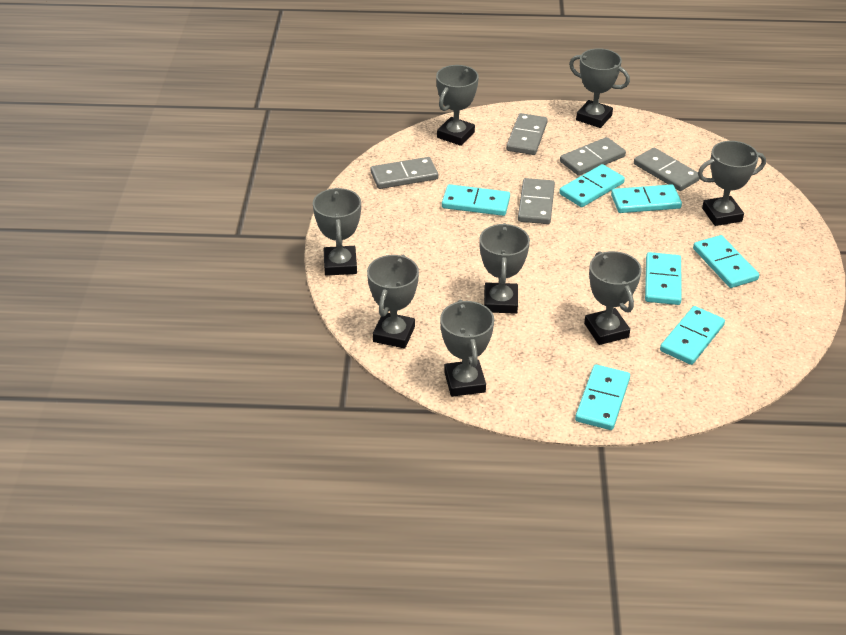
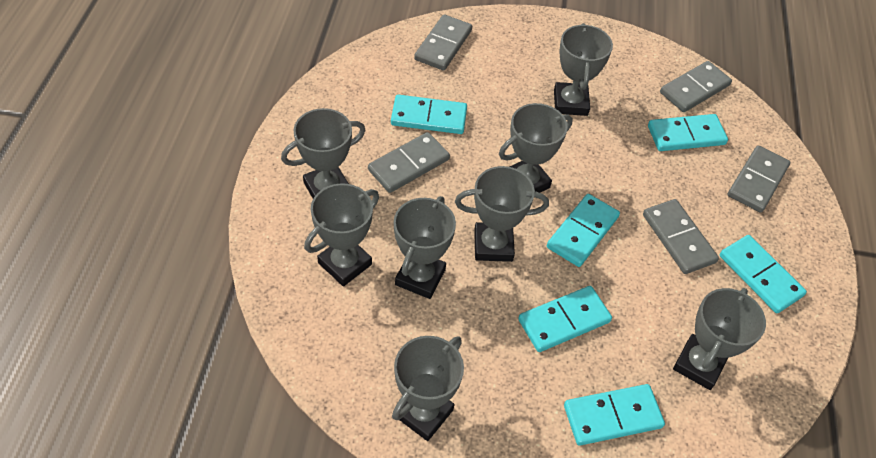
turquoise domino: 7 -> 6

